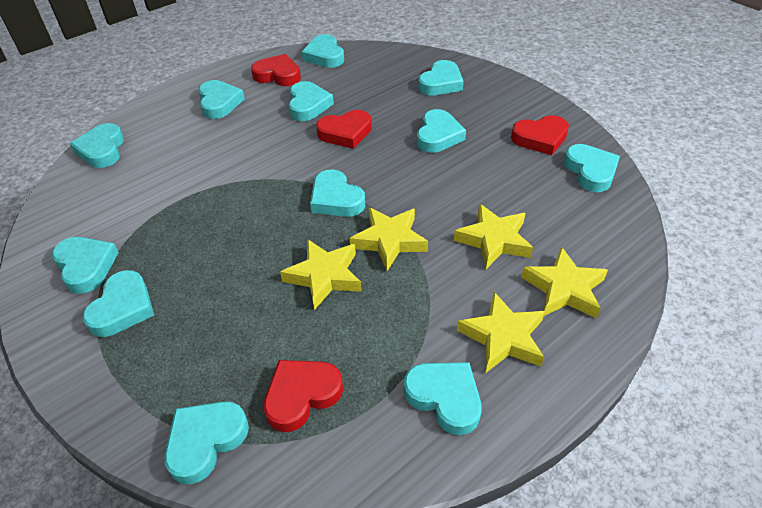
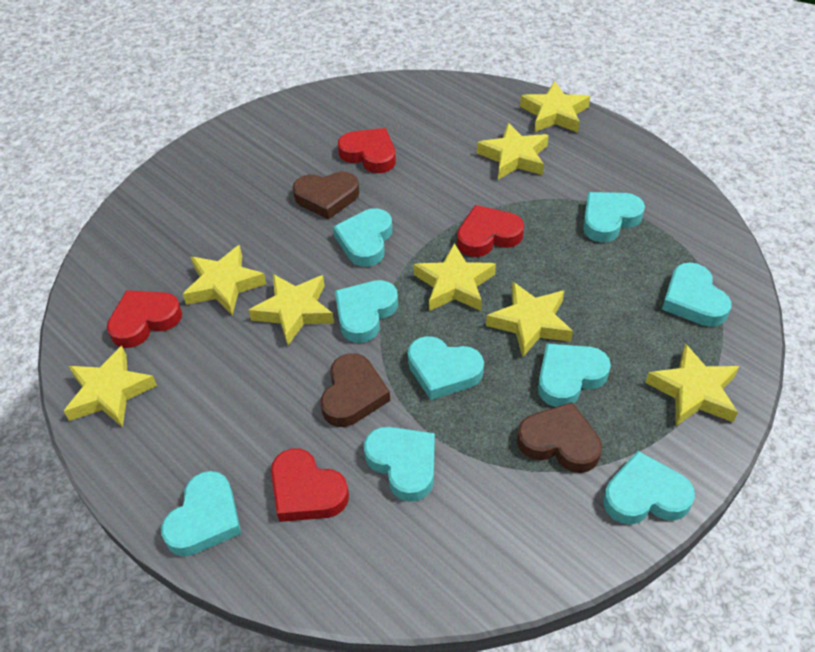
brown heart: 0 -> 3
turquoise heart: 12 -> 9
yellow star: 5 -> 8

